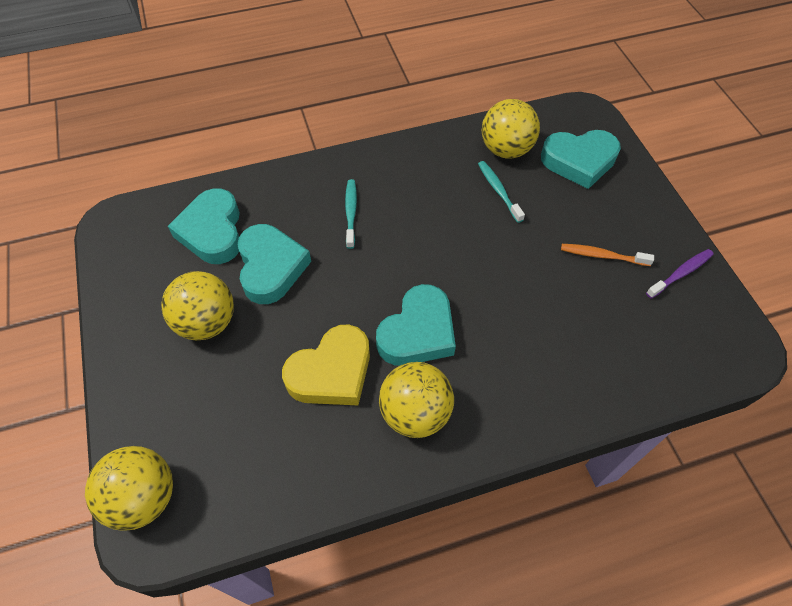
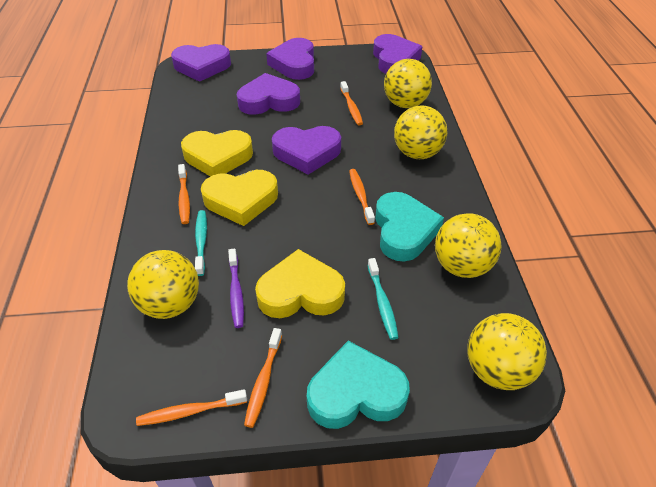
orange toothbrush: 1 -> 5
purple heart: 0 -> 5
turquoise heart: 4 -> 2
yellow ball: 4 -> 5
yellow heart: 1 -> 3

